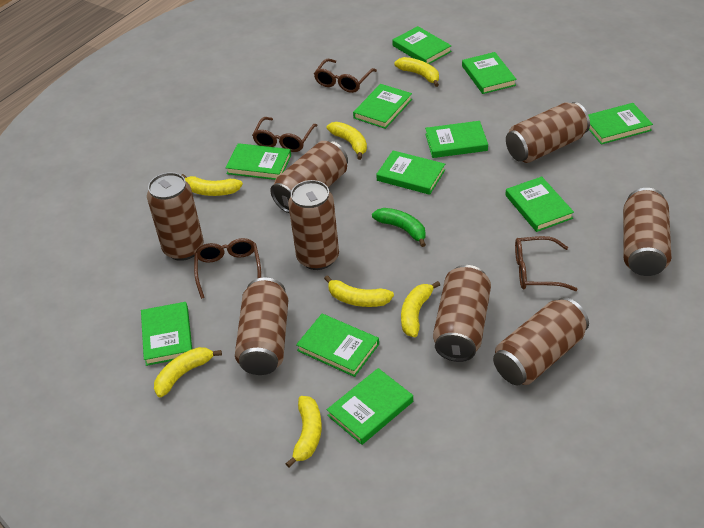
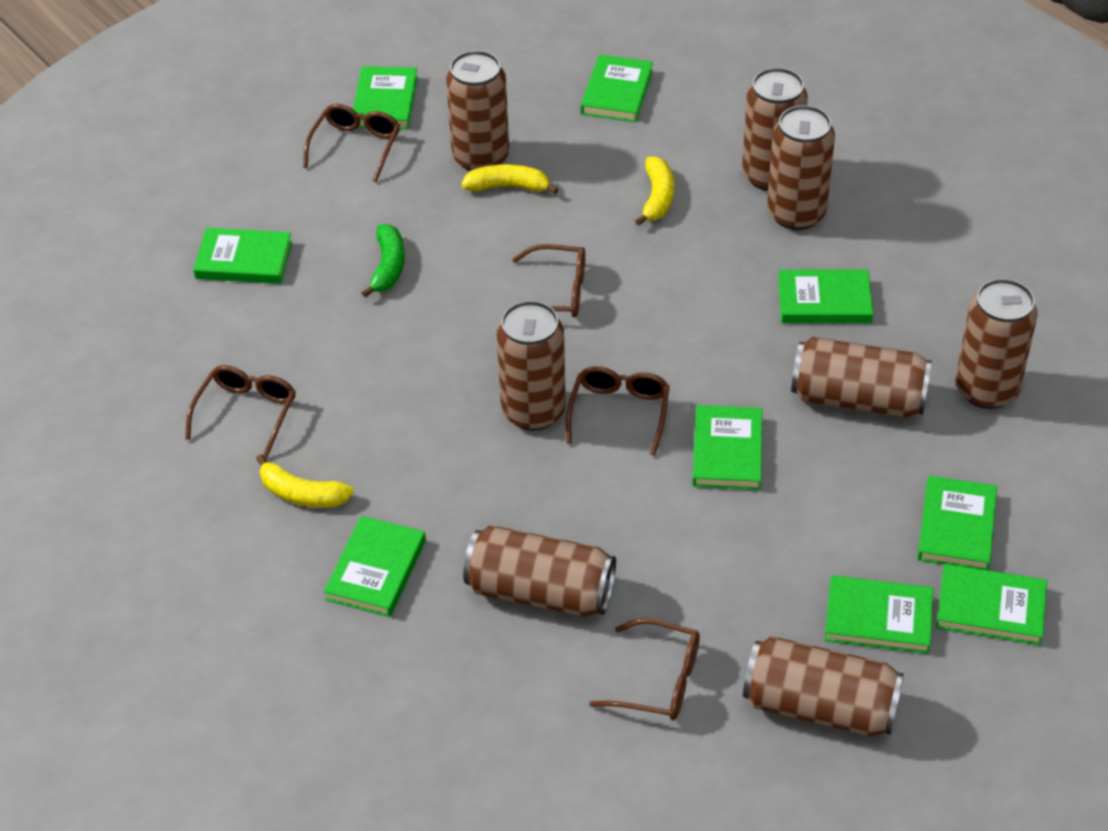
brown glasses: 4 -> 5
green book: 11 -> 9
yellow banana: 7 -> 3

